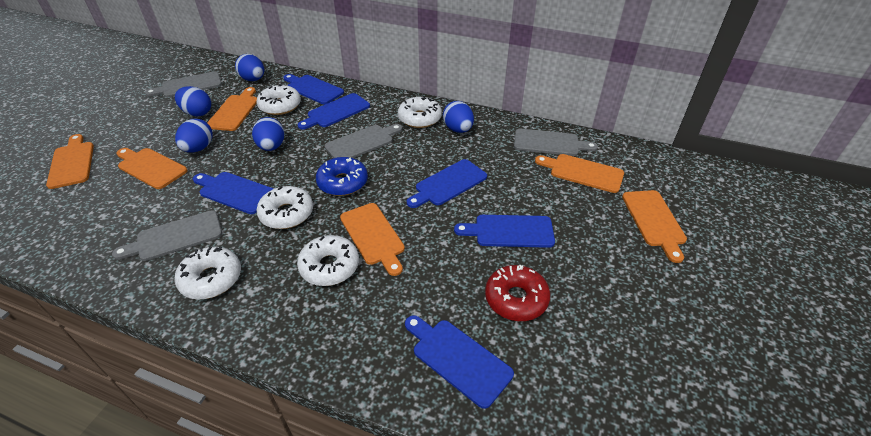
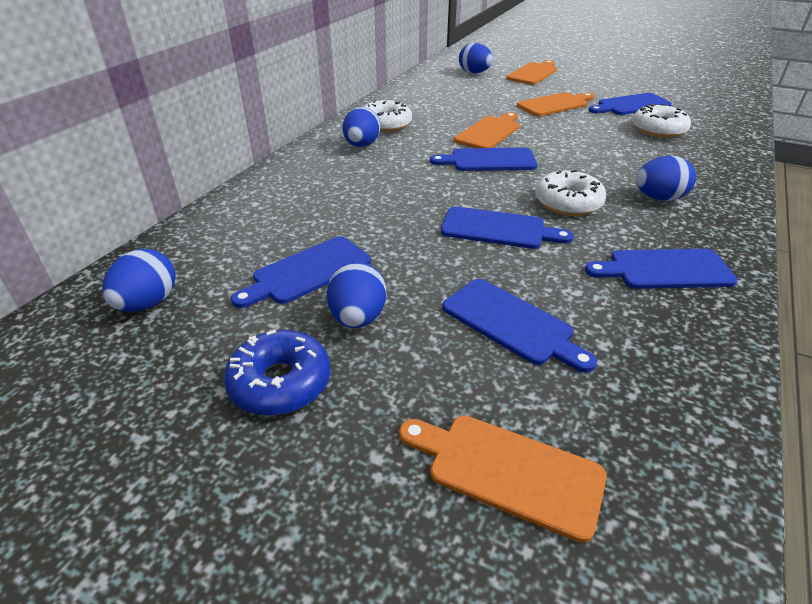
grey cutting board: 4 -> 0
orange cutting board: 6 -> 4
red donut: 1 -> 0
white donut: 5 -> 3

